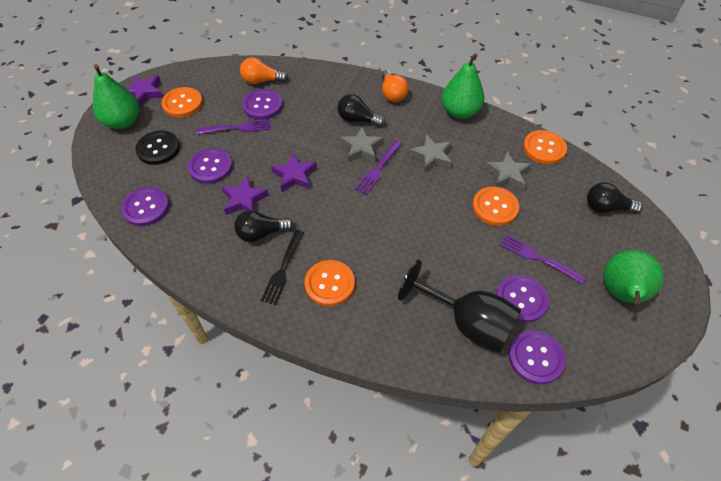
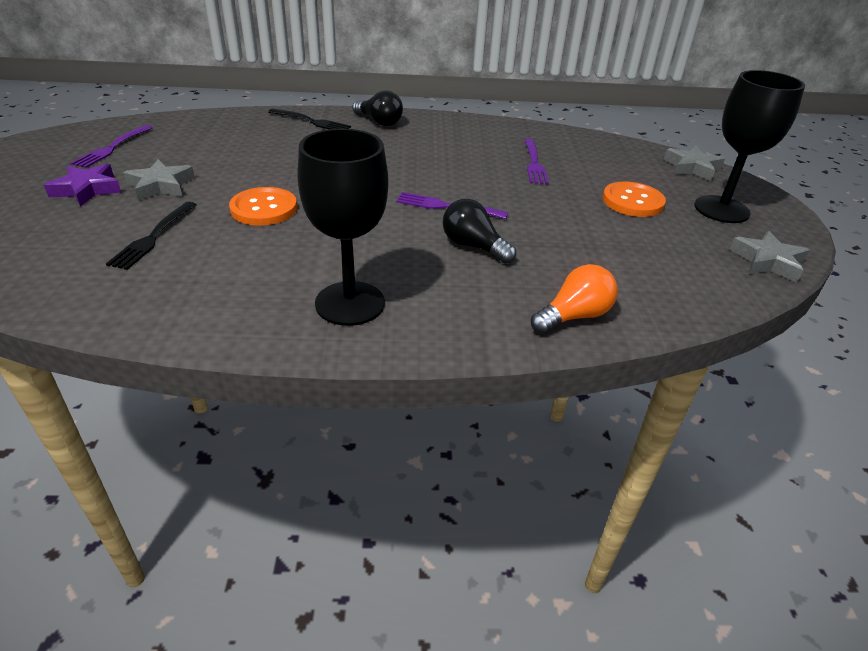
black button: 1 -> 0
black fork: 1 -> 2
black goblet: 1 -> 2
black light bulb: 3 -> 2
green pear: 3 -> 0
orange button: 4 -> 2
orange light bulb: 2 -> 1
purple button: 5 -> 0
purple star: 3 -> 1

